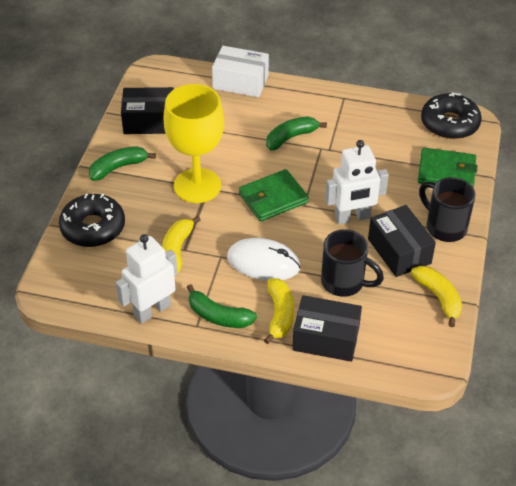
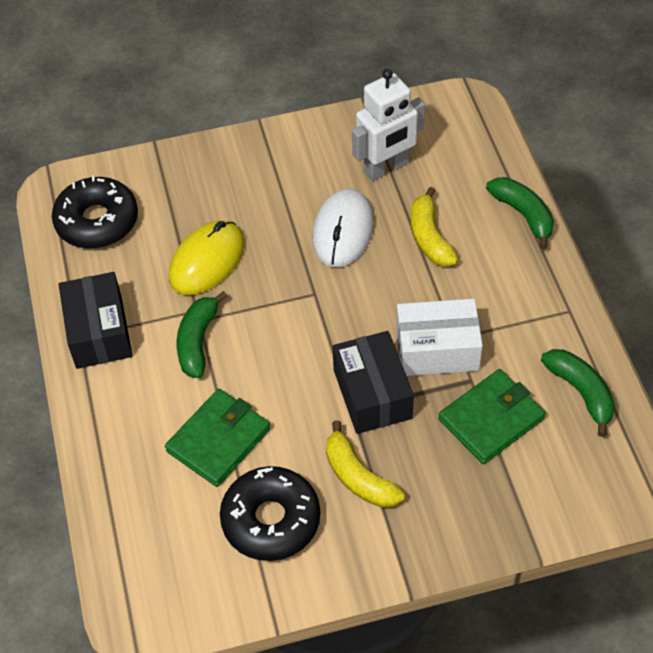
black box: 3 -> 2
black mug: 2 -> 0
white robot: 2 -> 1
yellow banana: 3 -> 2
yellow goblet: 1 -> 0
yellow mouse: 0 -> 1

